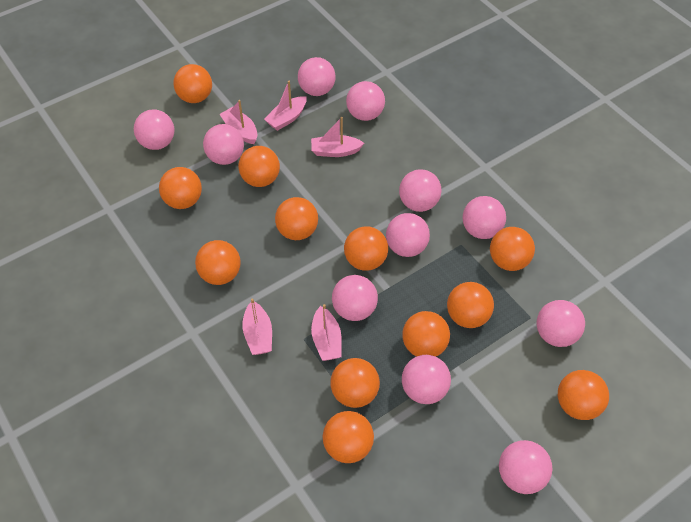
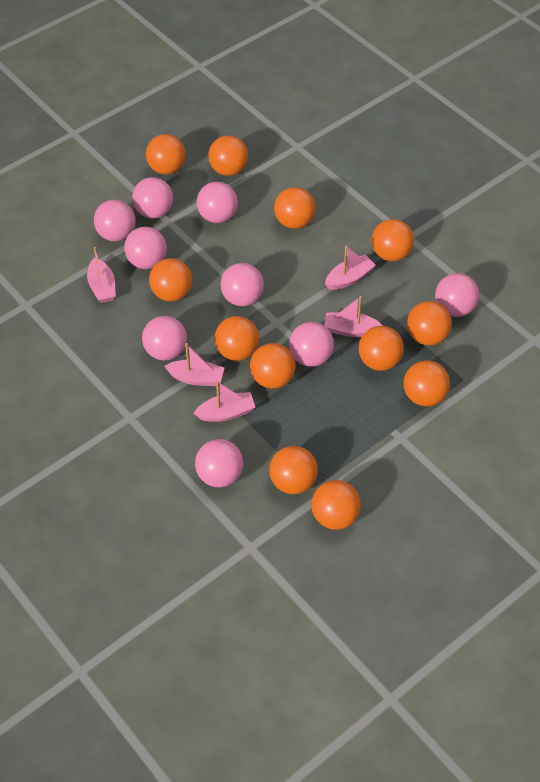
pink ball: 11 -> 9

